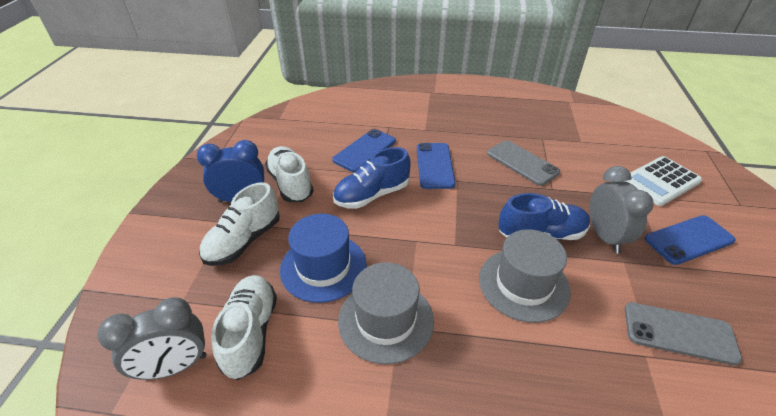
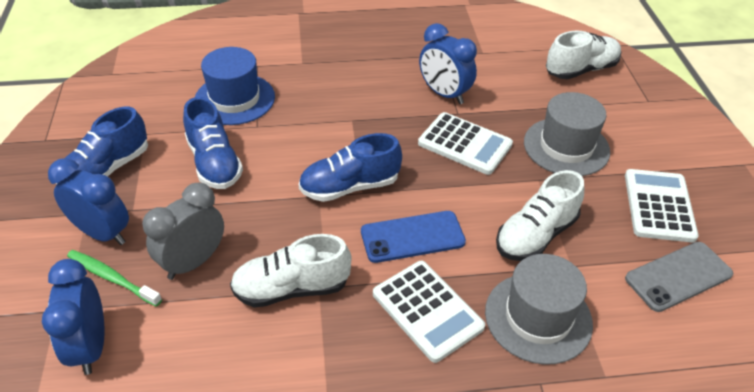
blue clock: 1 -> 3
blue phone: 3 -> 1
blue shoe: 2 -> 3
green toothbrush: 0 -> 1
grey clock: 2 -> 1
grey phone: 2 -> 1
white calculator: 1 -> 3

